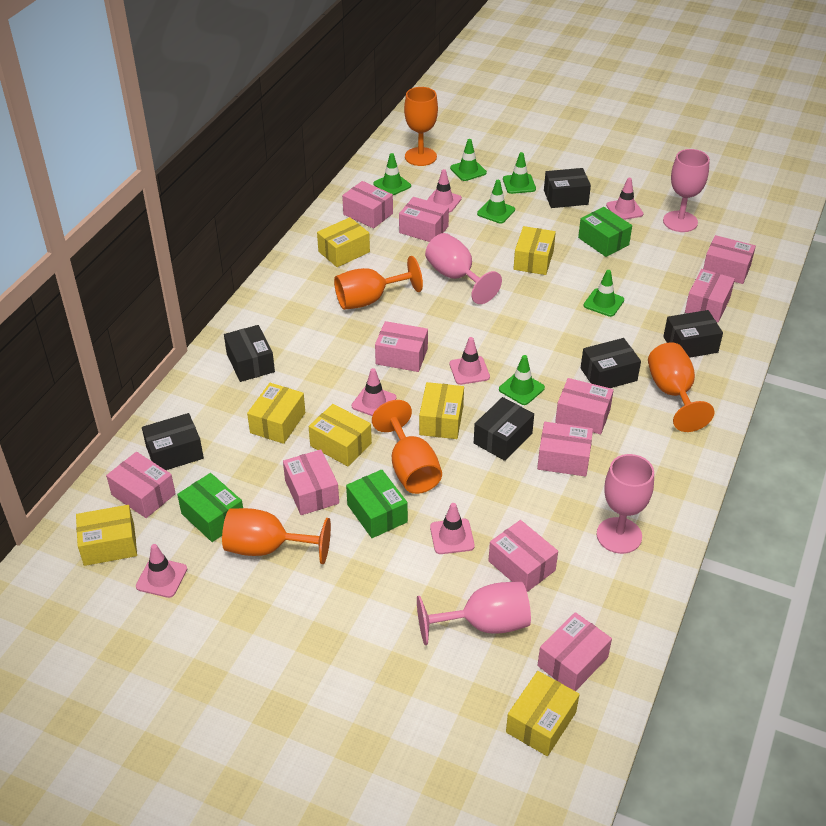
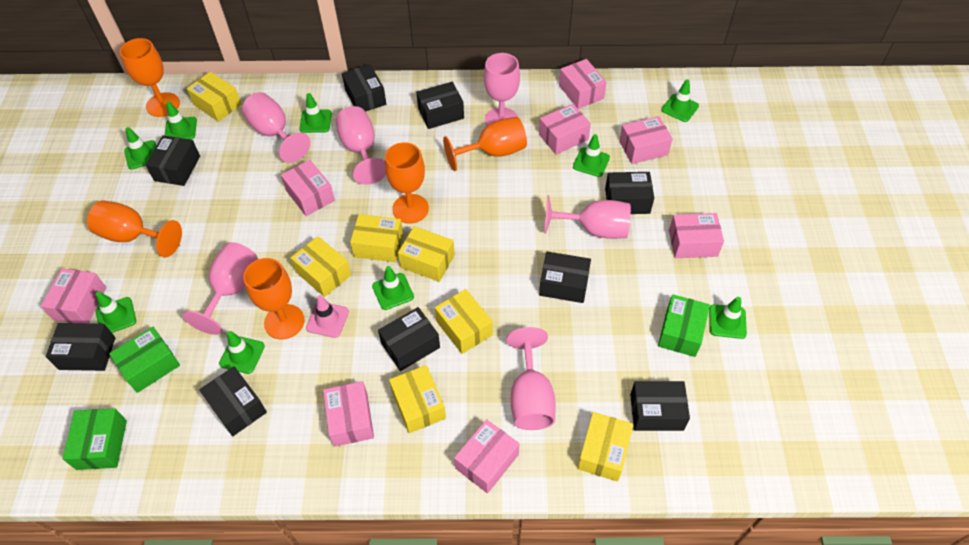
black box: 6 -> 9
green traffic cone: 6 -> 9
pink box: 11 -> 8
pink goblet: 4 -> 6
pink traffic cone: 6 -> 1

